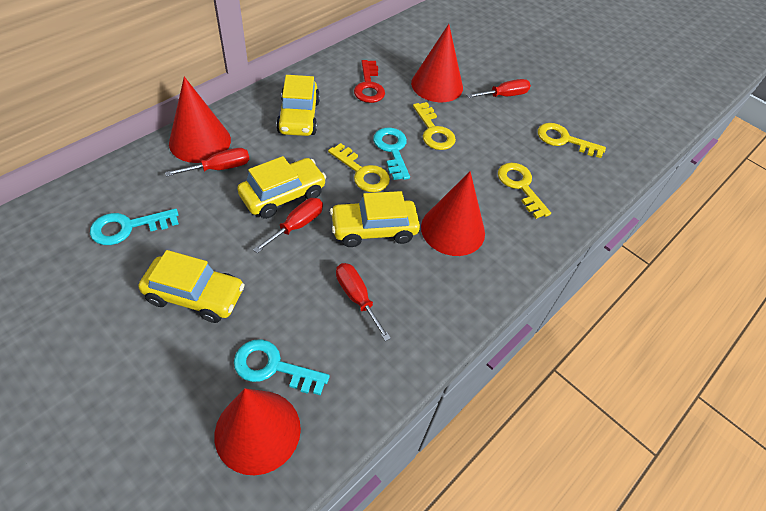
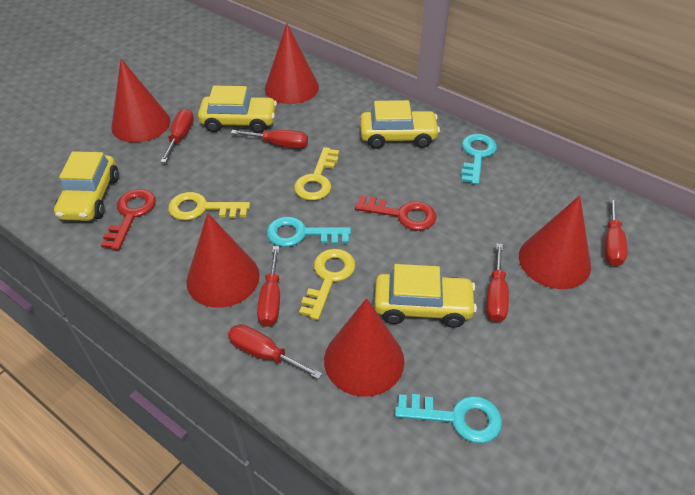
red cone: 4 -> 5
red key: 1 -> 2
red screwdriver: 4 -> 6
yellow key: 4 -> 3

